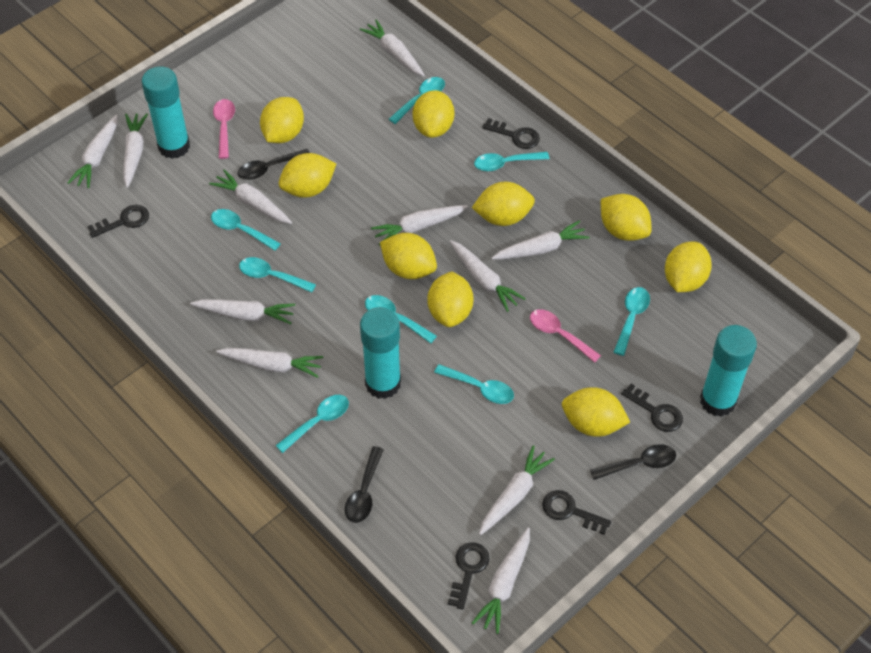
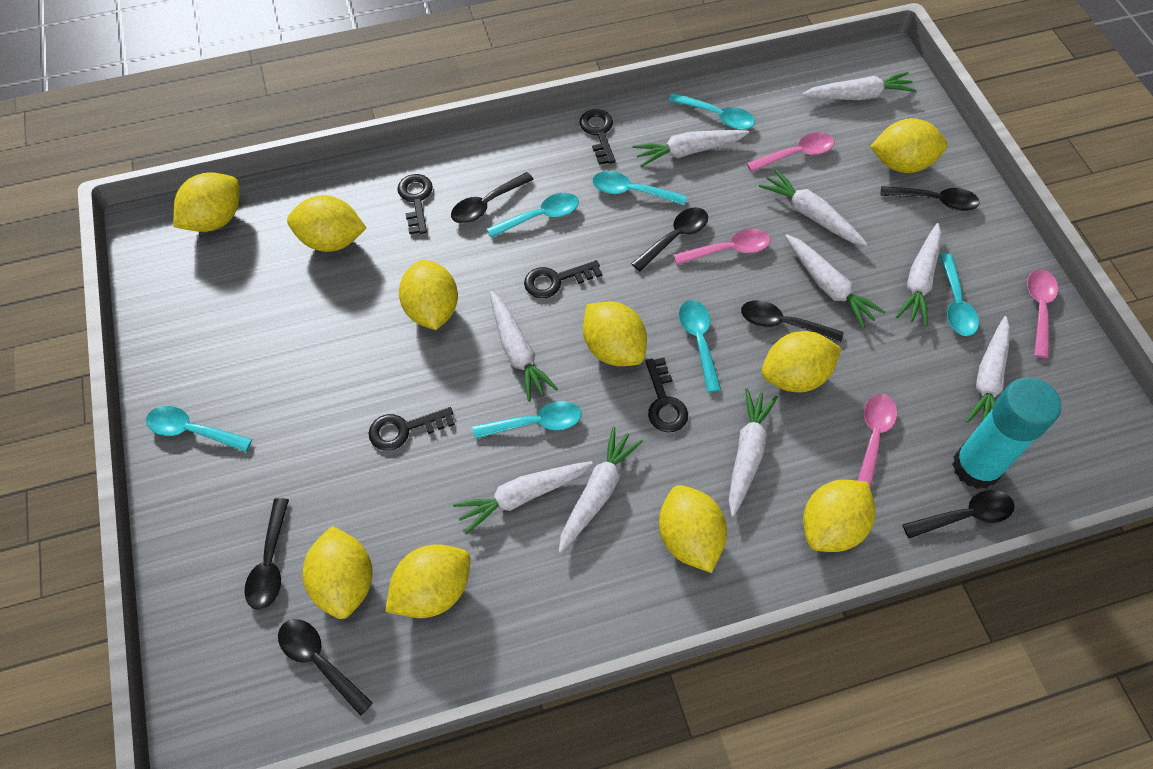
black spoon: 3 -> 7
pink spoon: 2 -> 4
turquoise glue stick: 3 -> 1
turquoise spoon: 8 -> 7
white carrot: 11 -> 10
yellow lemon: 9 -> 10

